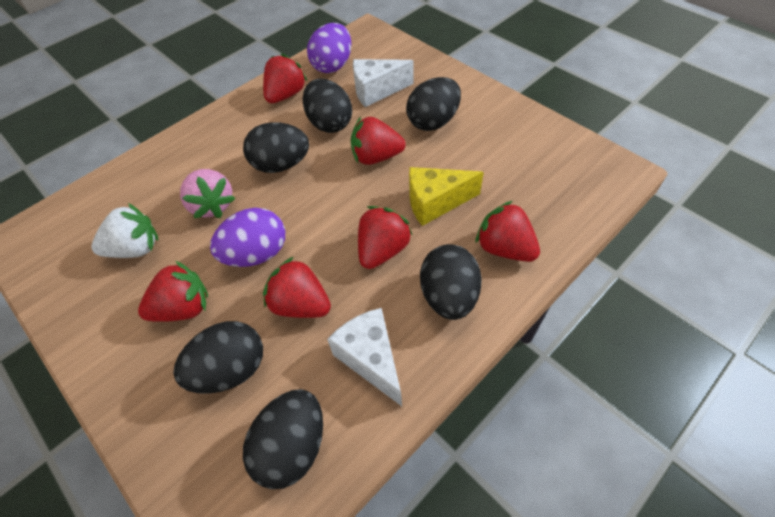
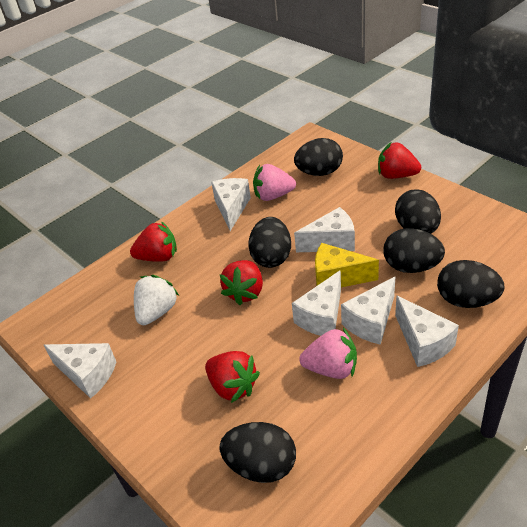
pink strawberry: 1 -> 2
purple egg: 2 -> 0
red strawberry: 6 -> 4
white cheese: 2 -> 6

